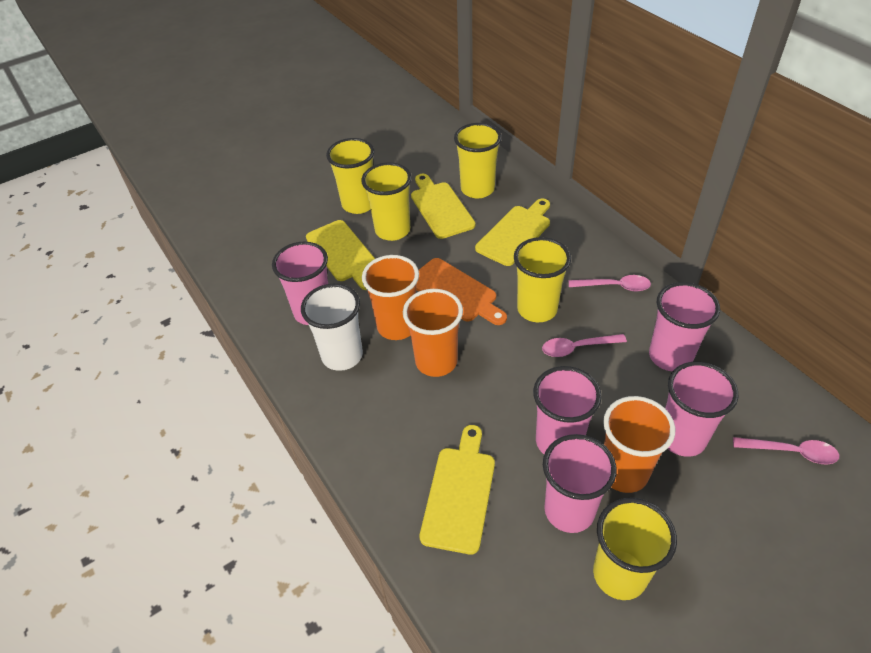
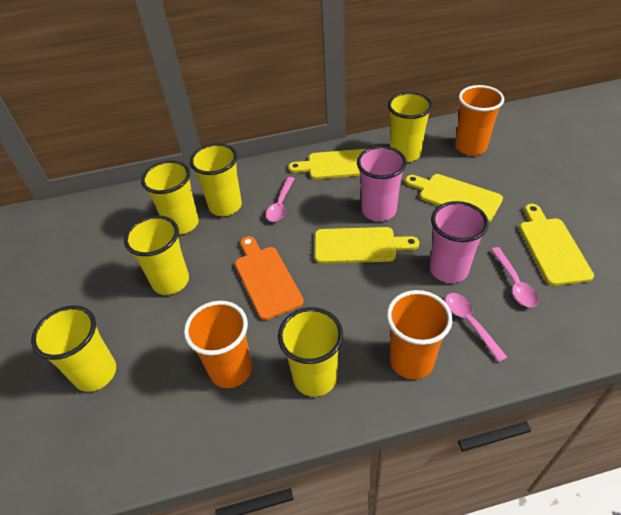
pink cup: 5 -> 2
white cup: 1 -> 0
yellow cup: 5 -> 6

